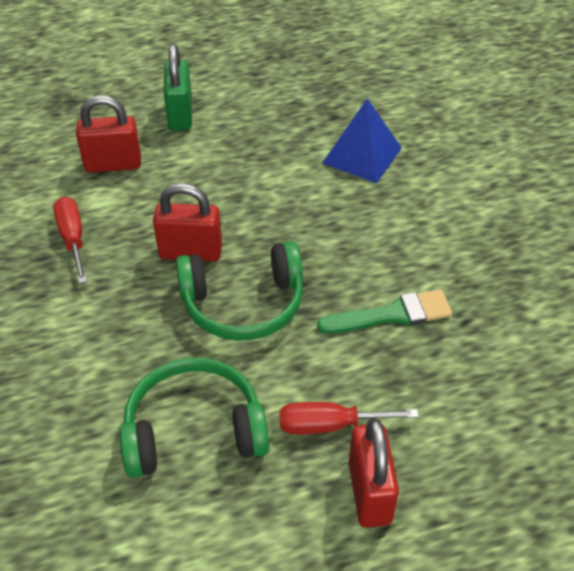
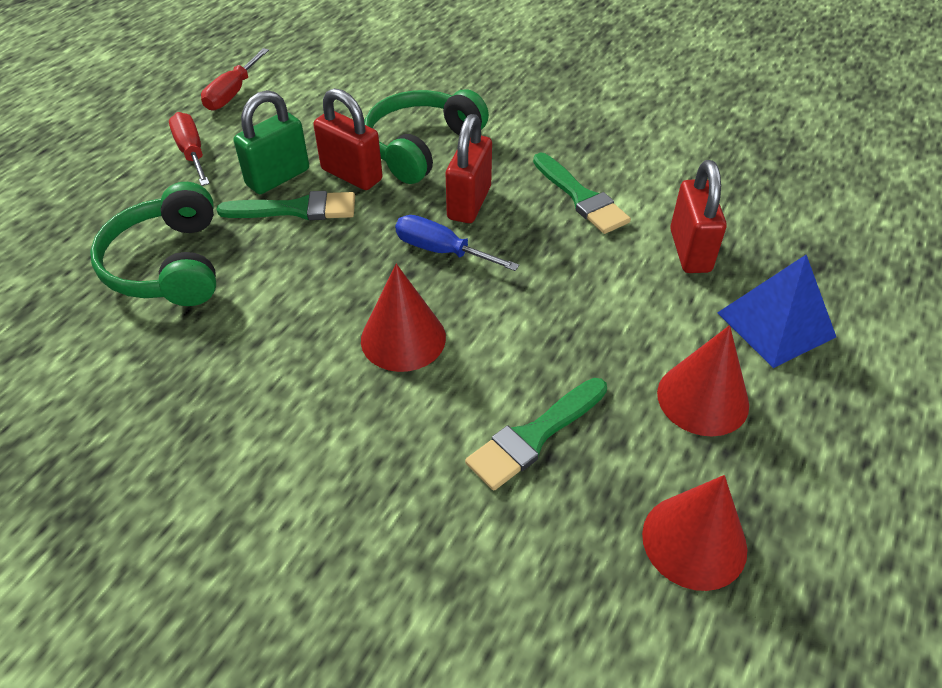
blue screwdriver: 0 -> 1
green brush: 1 -> 3
red cone: 0 -> 3

